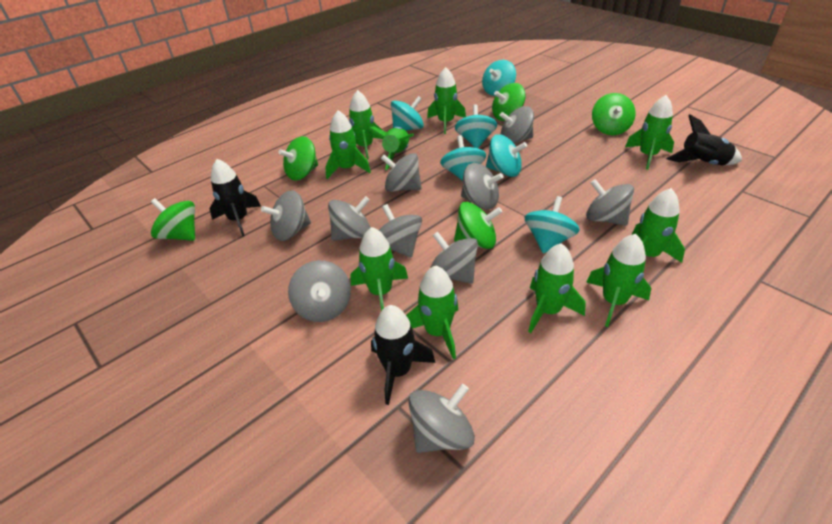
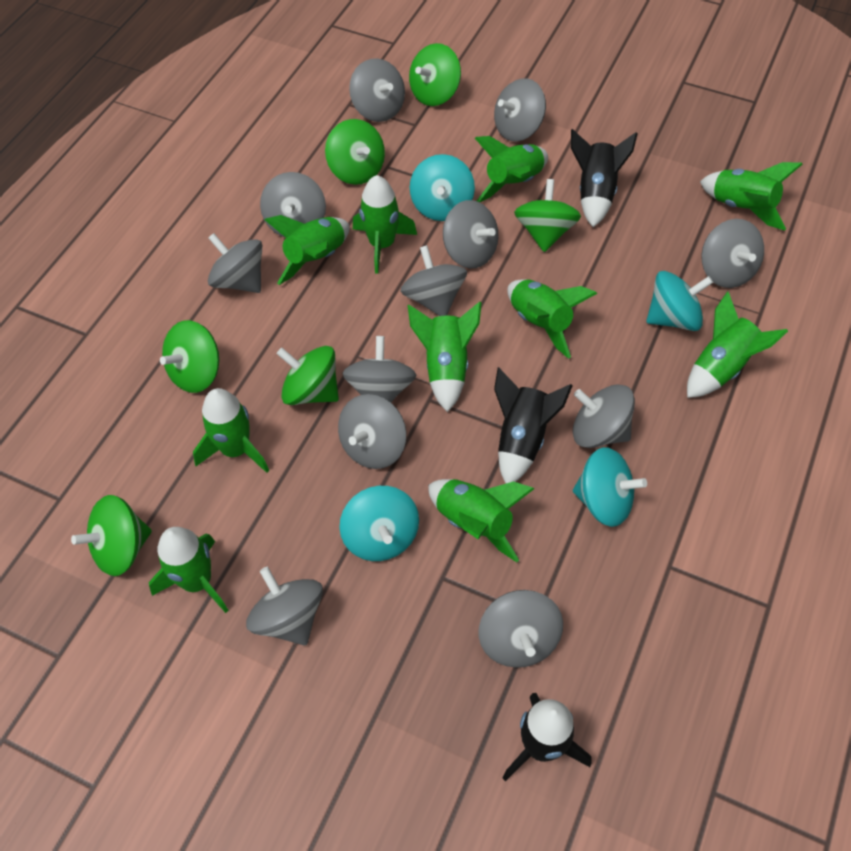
green spinning top: 5 -> 6
grey spinning top: 10 -> 12
turquoise spinning top: 6 -> 4

